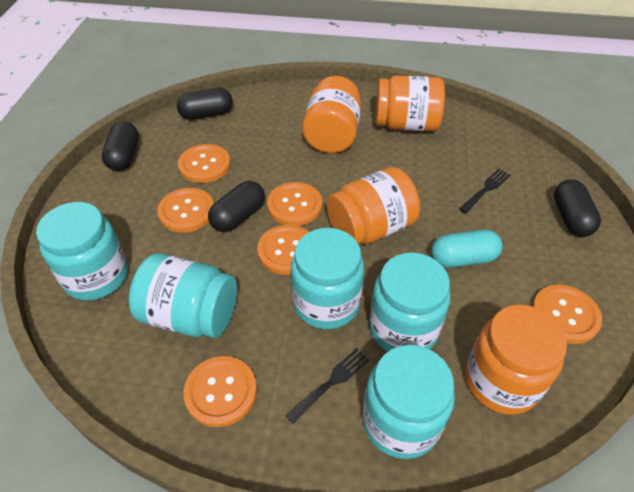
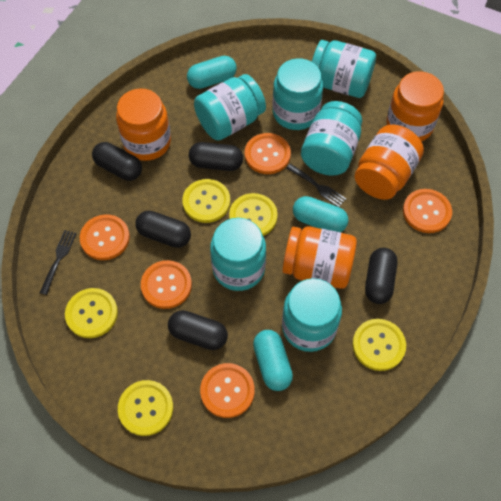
black capsule: 4 -> 5
orange button: 6 -> 5
turquoise capsule: 1 -> 3
turquoise jar: 5 -> 6
yellow button: 0 -> 5

